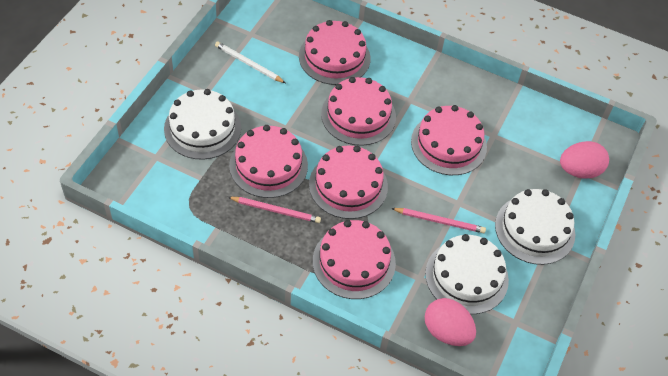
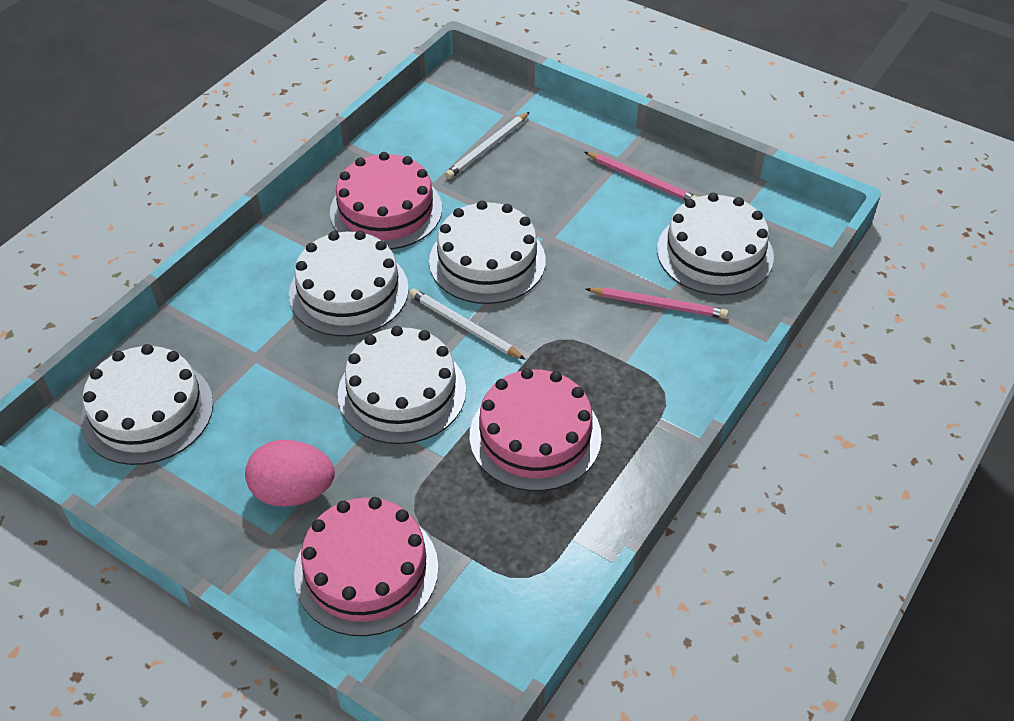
pink cake: 6 -> 3
pink egg: 2 -> 1
white cake: 3 -> 5
white pencil: 1 -> 2

